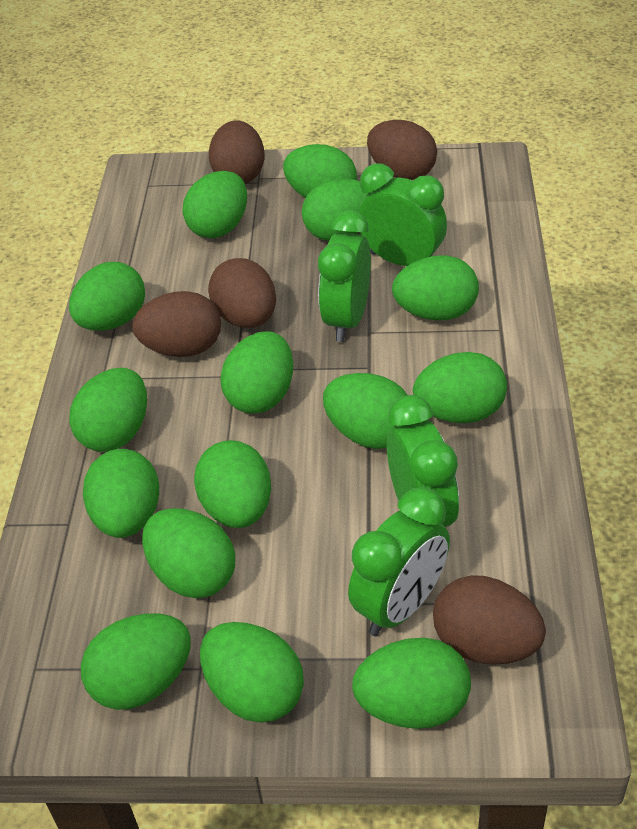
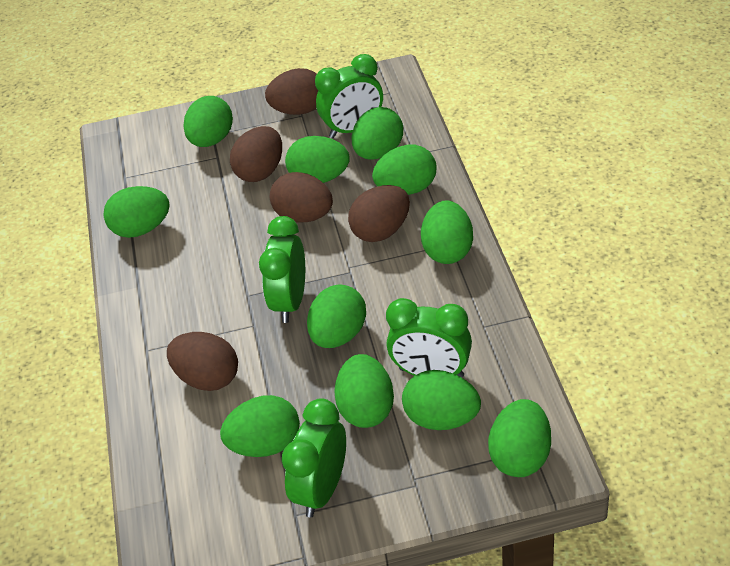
green egg: 15 -> 11

